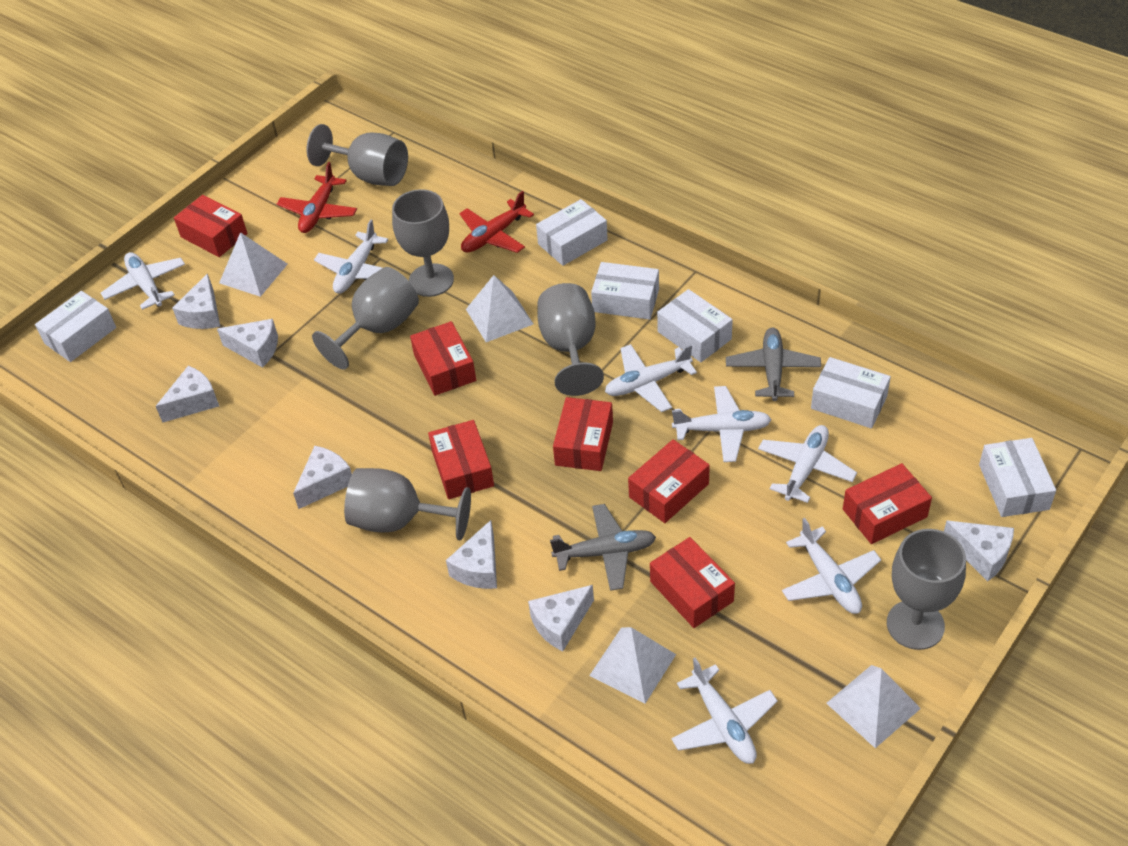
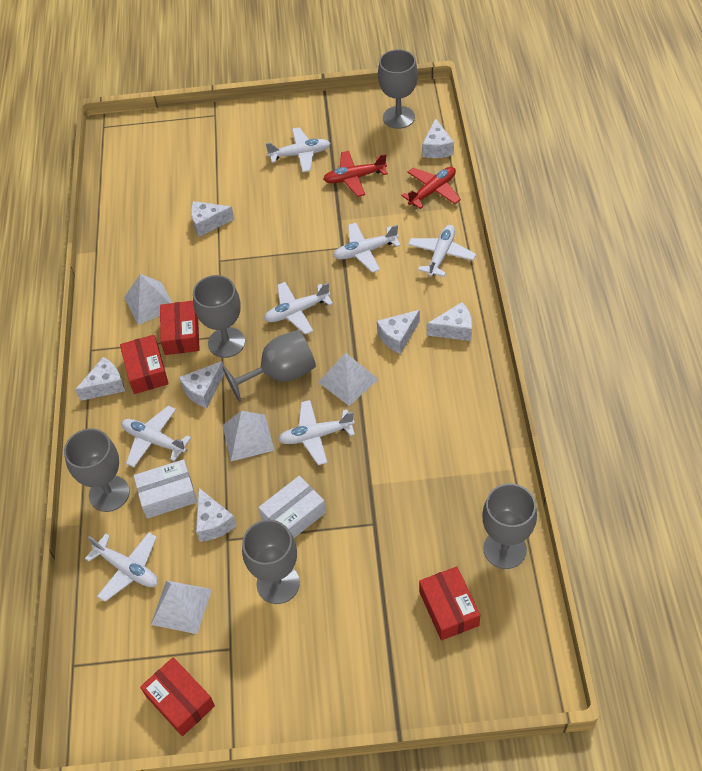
grey plane: 2 -> 0
red box: 7 -> 4
white box: 6 -> 2

